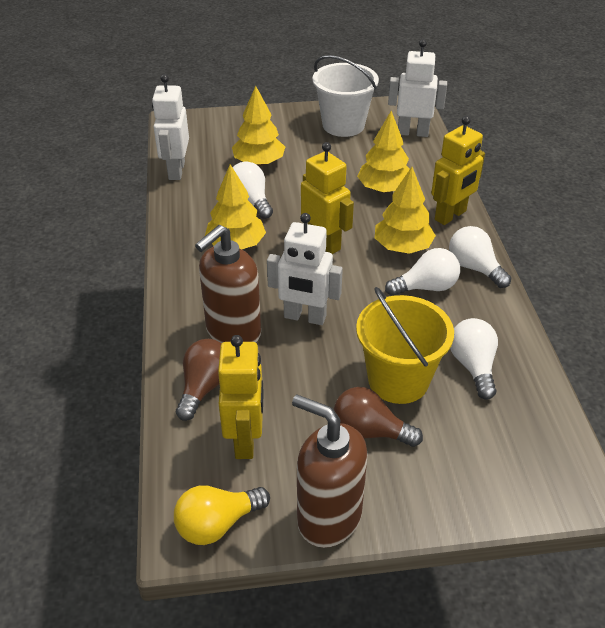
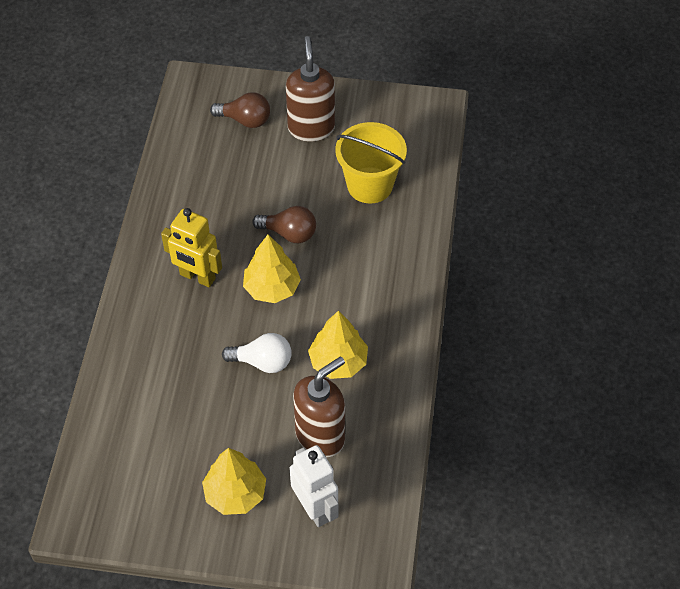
white bucket: 1 -> 0
white light bulb: 4 -> 1
white robot: 3 -> 1
yellow light bulb: 1 -> 0
yellow robot: 3 -> 1
yellow tree: 4 -> 3

